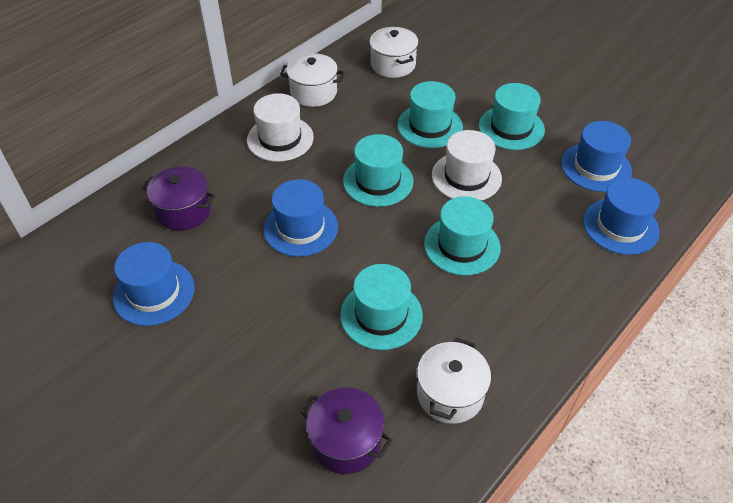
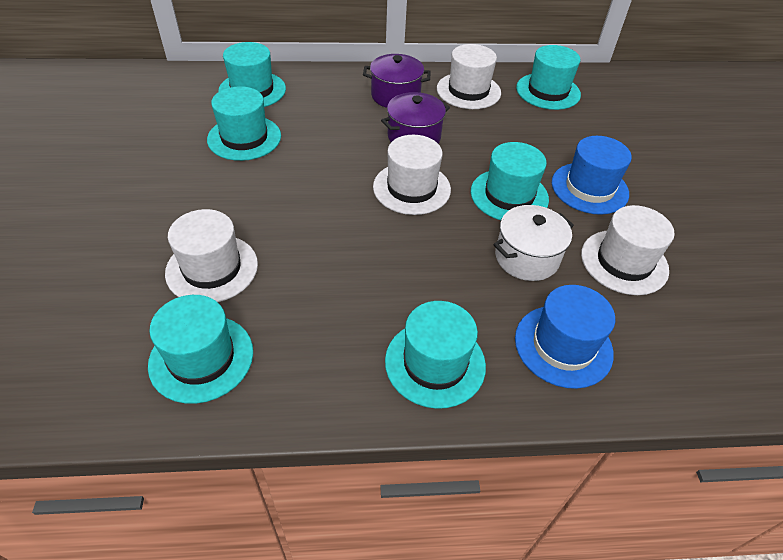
blue hat: 4 -> 2
turquoise hat: 5 -> 6
white hat: 2 -> 4
white pot: 3 -> 1

